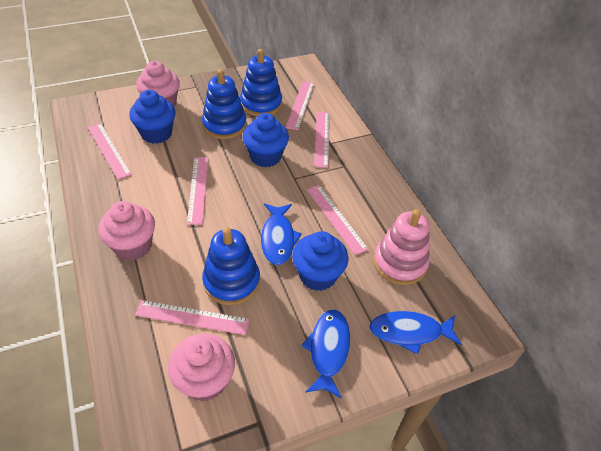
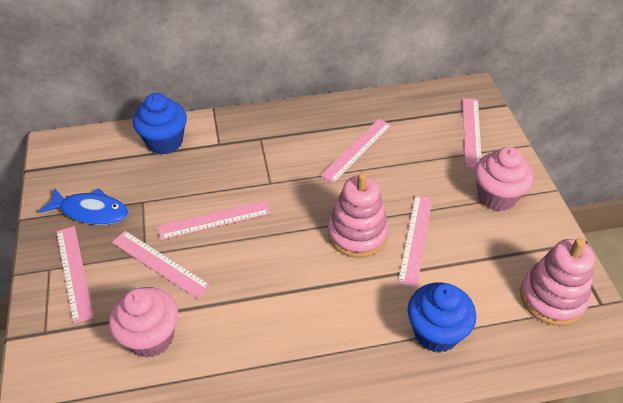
blue cupcake: 3 -> 2
blue fish: 3 -> 1
blue stacking toy: 3 -> 0
pink cupcake: 3 -> 2
pink stacking toy: 1 -> 2

